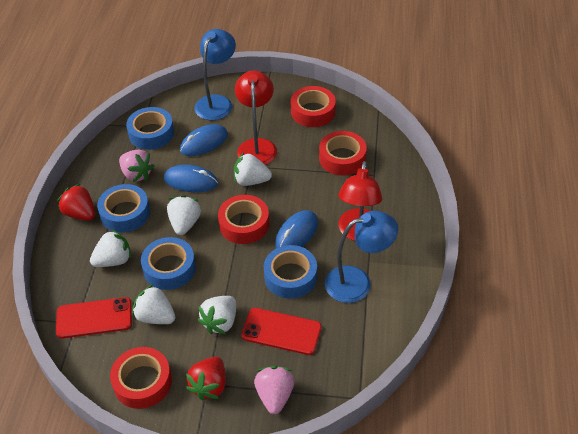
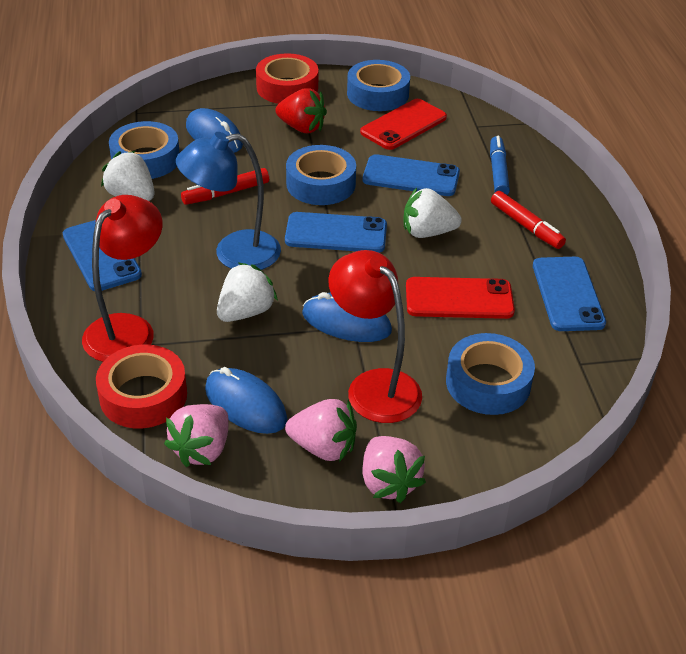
blue lamp: 2 -> 1
blue marker: 0 -> 1
blue phone: 0 -> 4
pink strawberry: 2 -> 3
red marker: 0 -> 2
red strawberry: 2 -> 1
red tape: 4 -> 2
white strawberry: 5 -> 3

